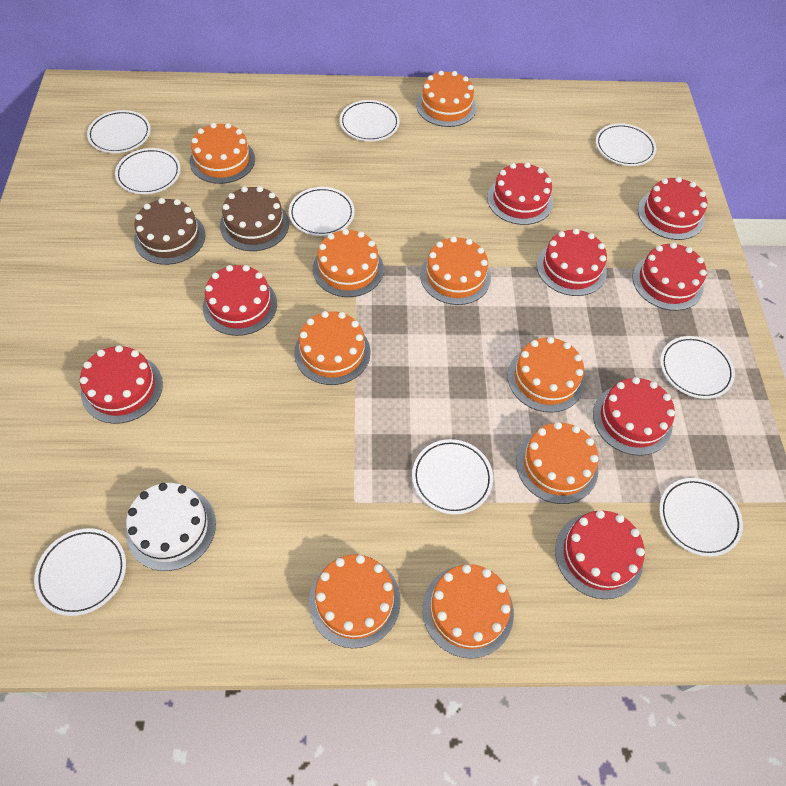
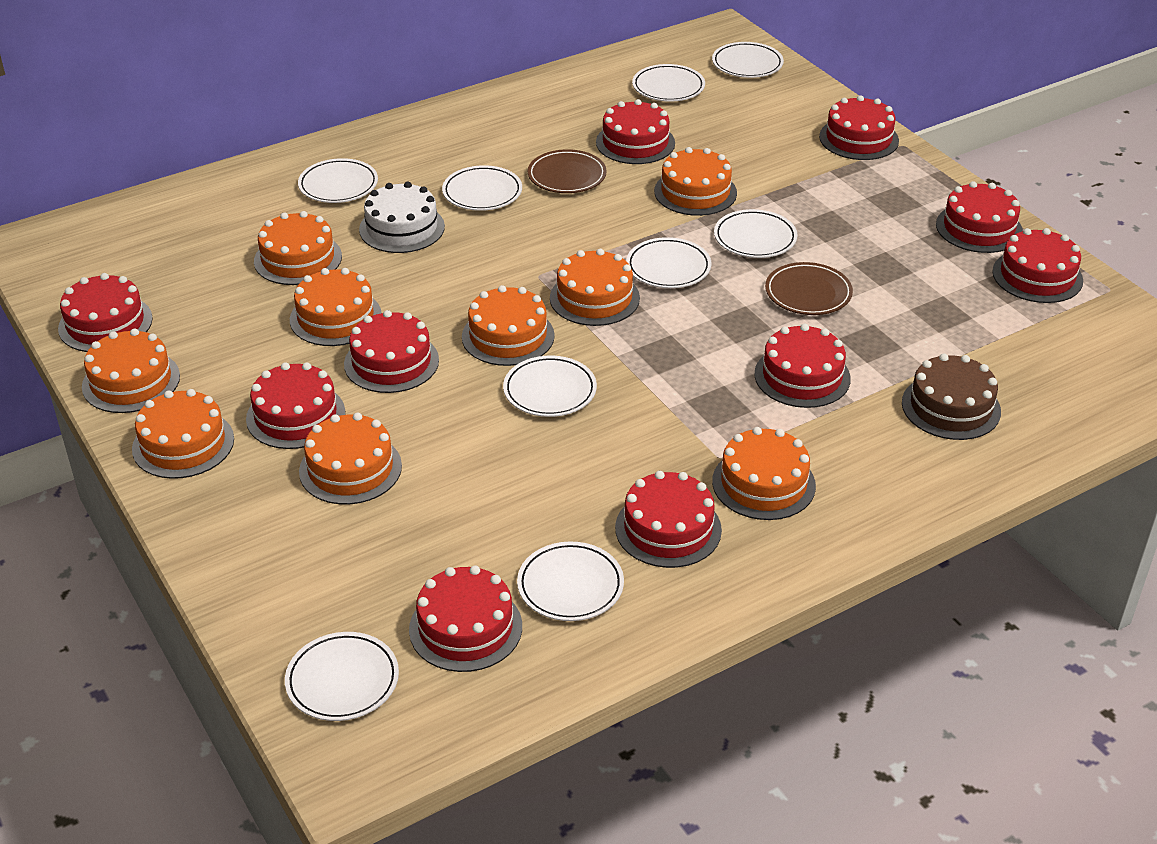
brown cake: 2 -> 1
brown plate: 0 -> 2
red cake: 8 -> 10

